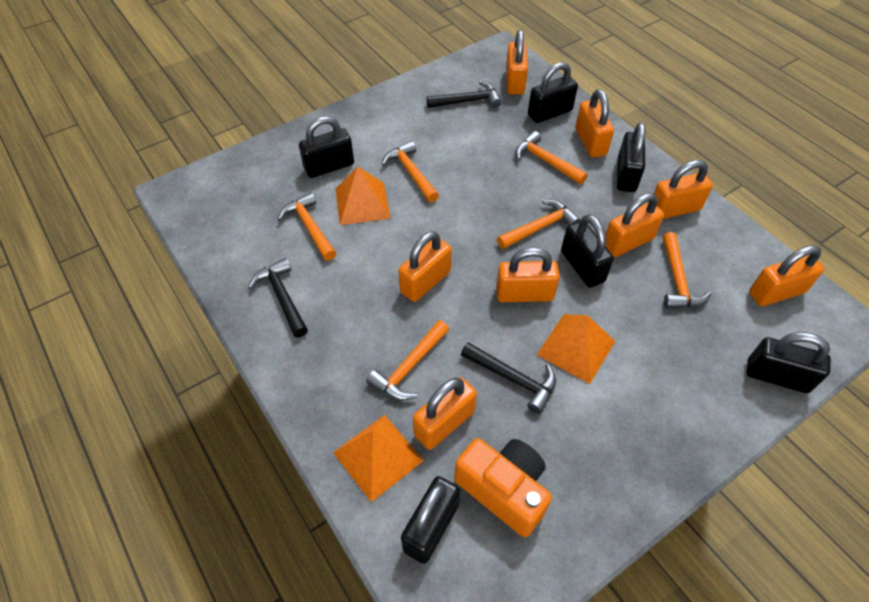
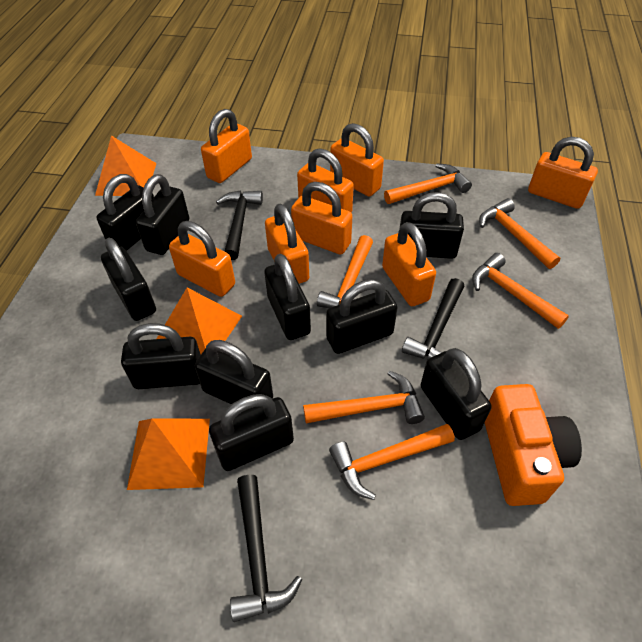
black padlock: 6 -> 10

